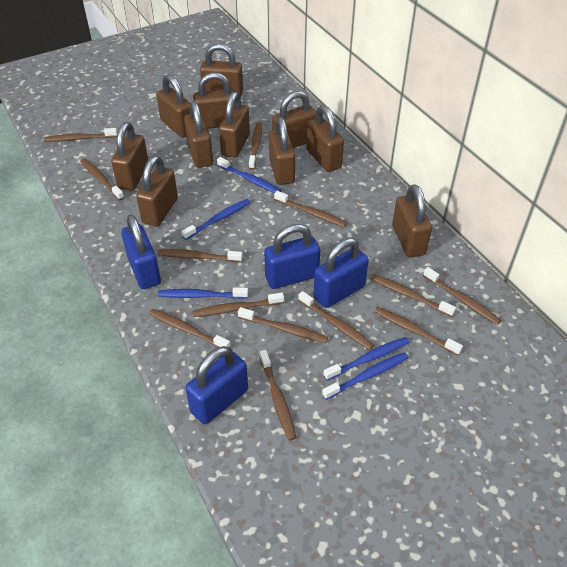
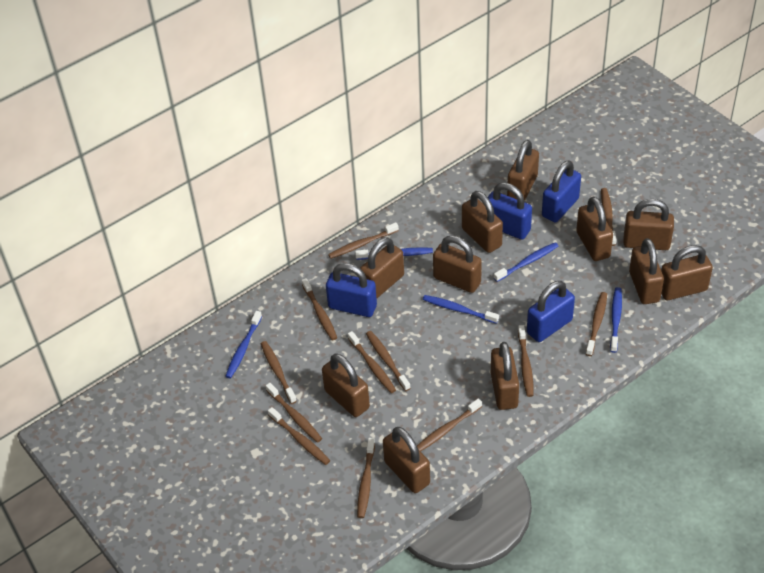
brown toothbrush: 13 -> 12

